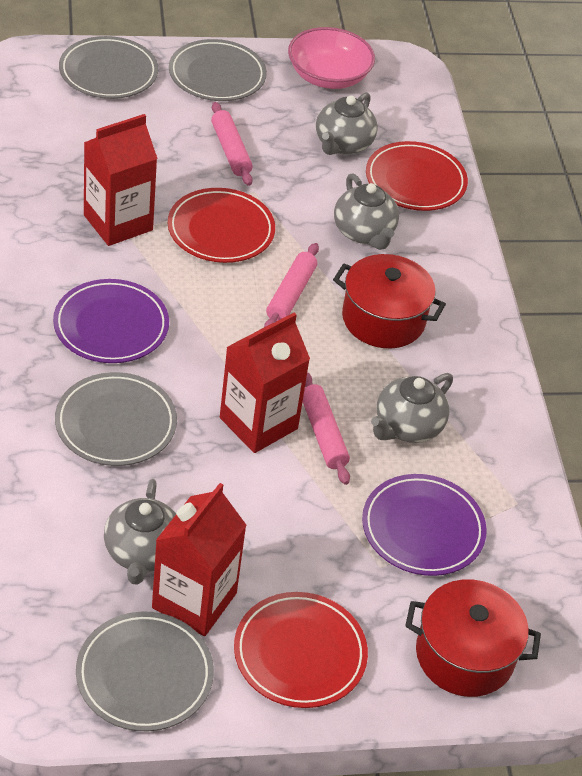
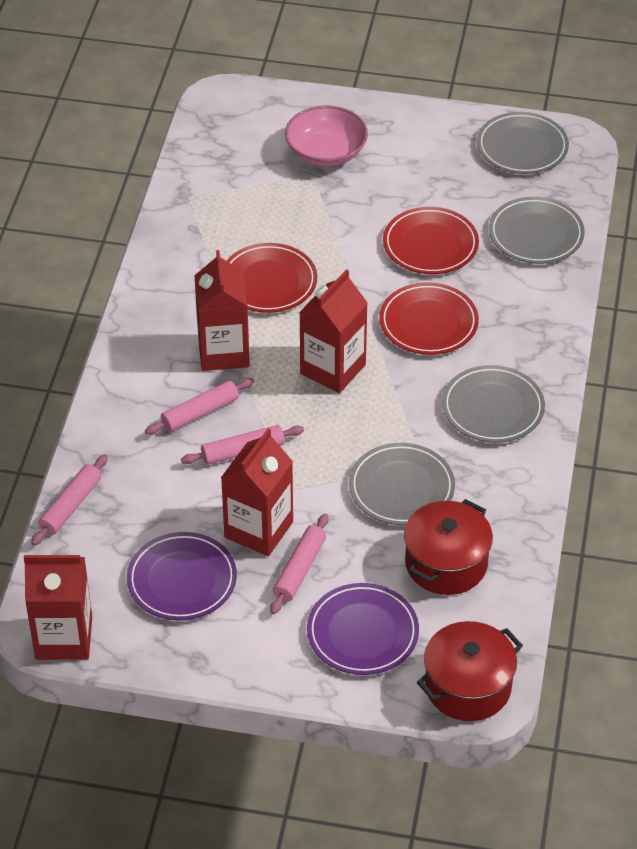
grey teapot: 4 -> 0
pink rolling pin: 3 -> 4
red carton: 3 -> 4

